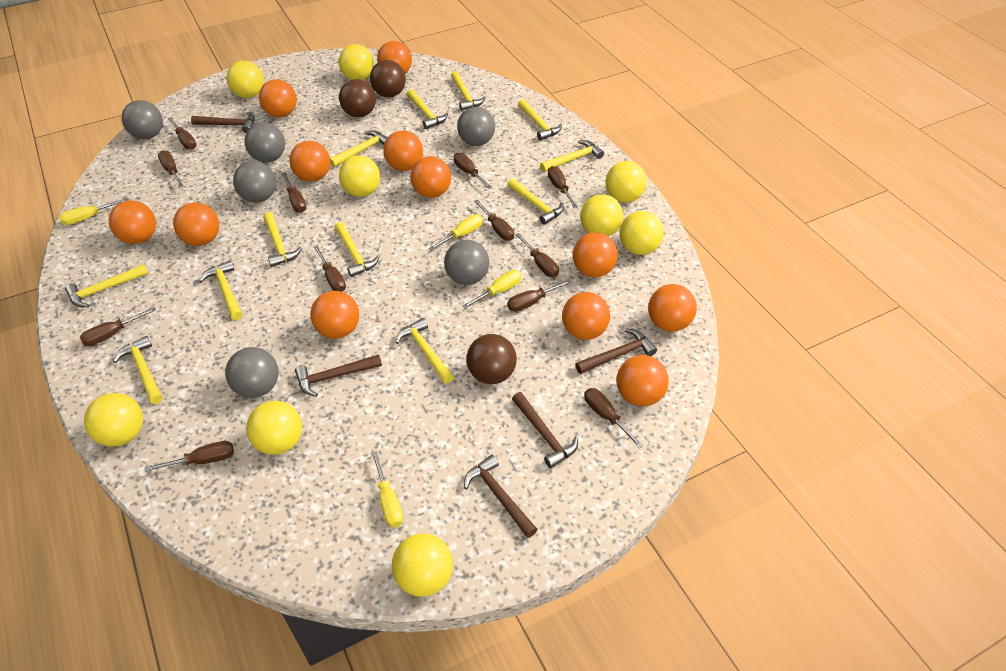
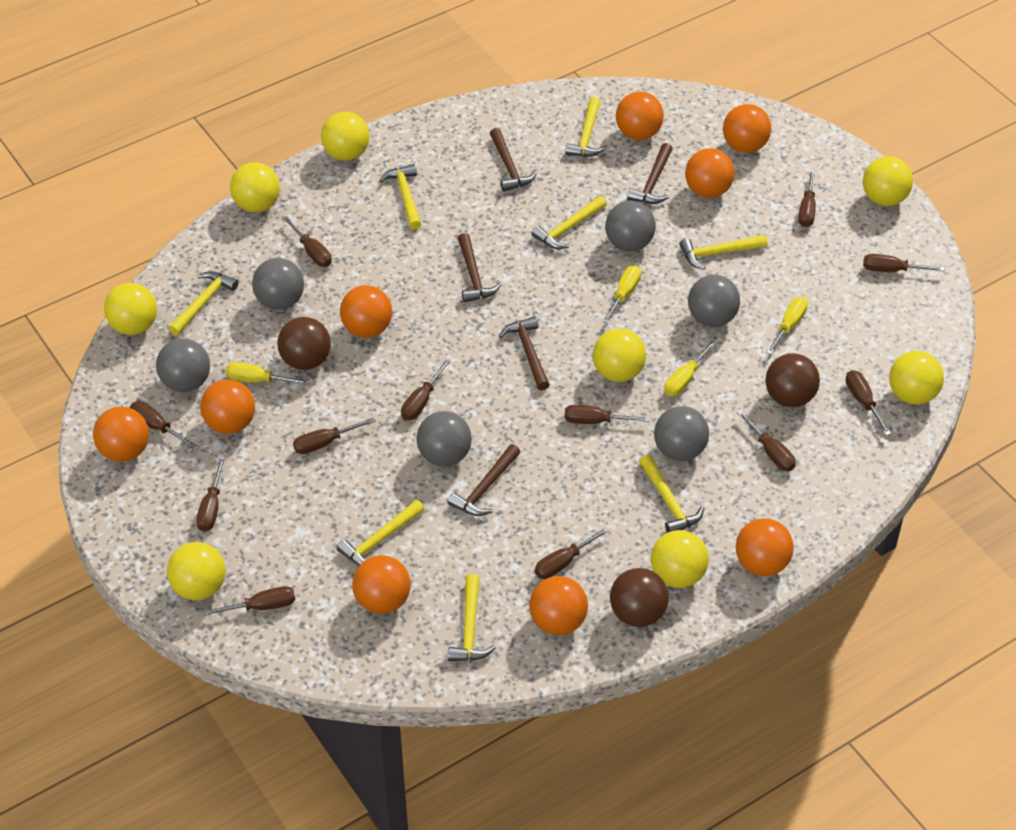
orange ball: 12 -> 9
yellow ball: 9 -> 8
yellow hammer: 12 -> 8

